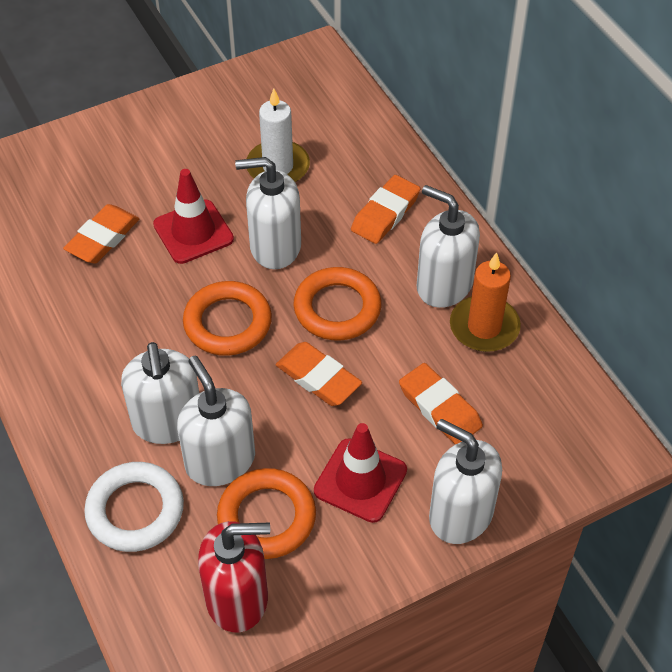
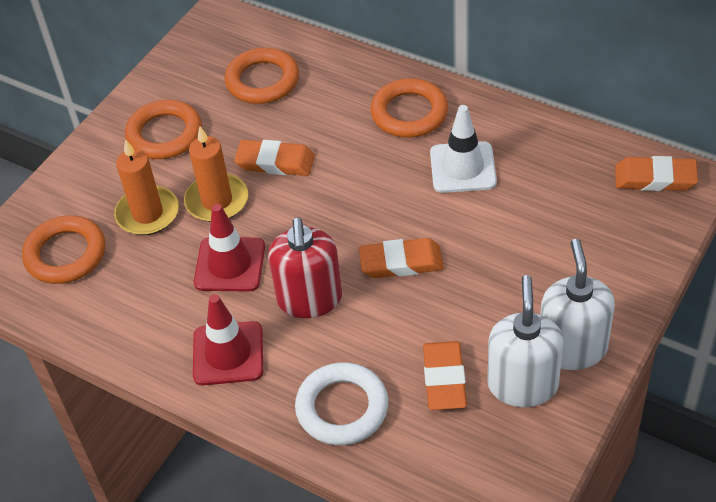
orange candle: 1 -> 2
orange ring: 3 -> 4
white candle: 1 -> 0
white soap dispenser: 5 -> 2
white traffic cone: 0 -> 1

